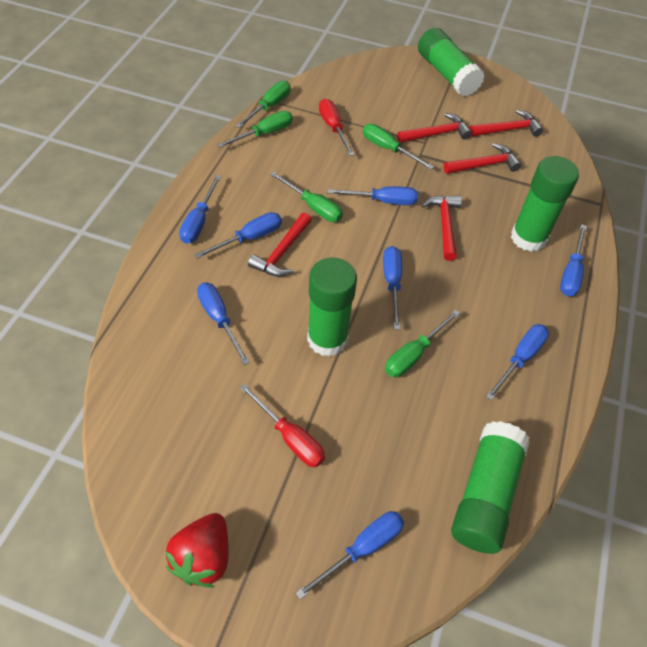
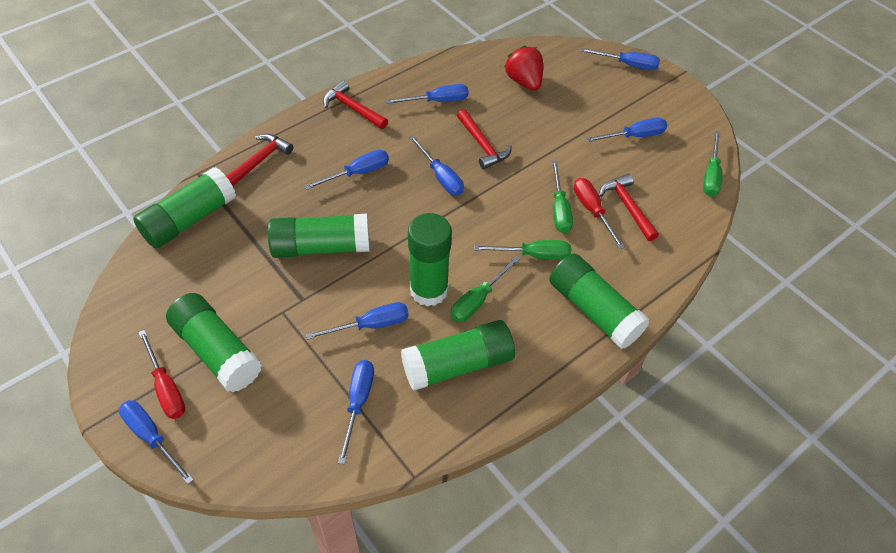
green glue stick: 4 -> 6
green screwdriver: 5 -> 4
red hammer: 5 -> 4

